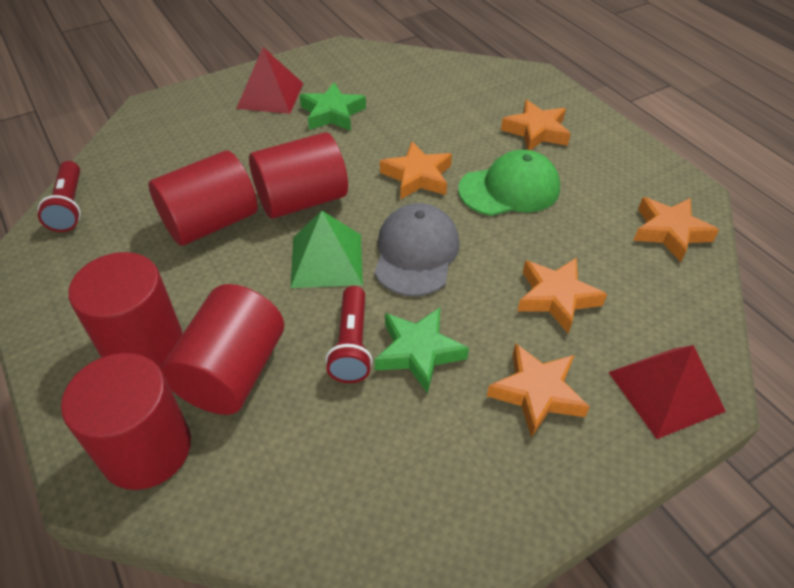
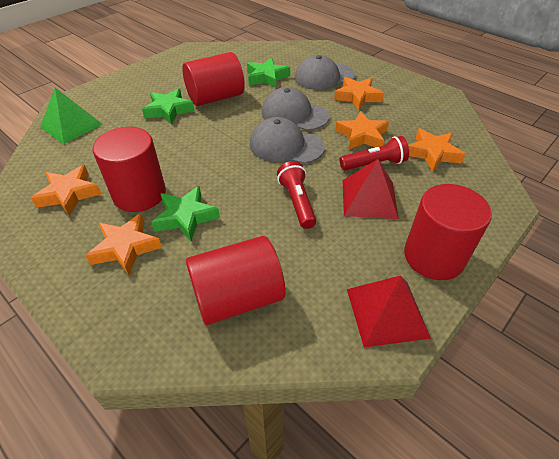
green cap: 1 -> 0
green star: 2 -> 3
grey cap: 1 -> 3
red cylinder: 5 -> 4

